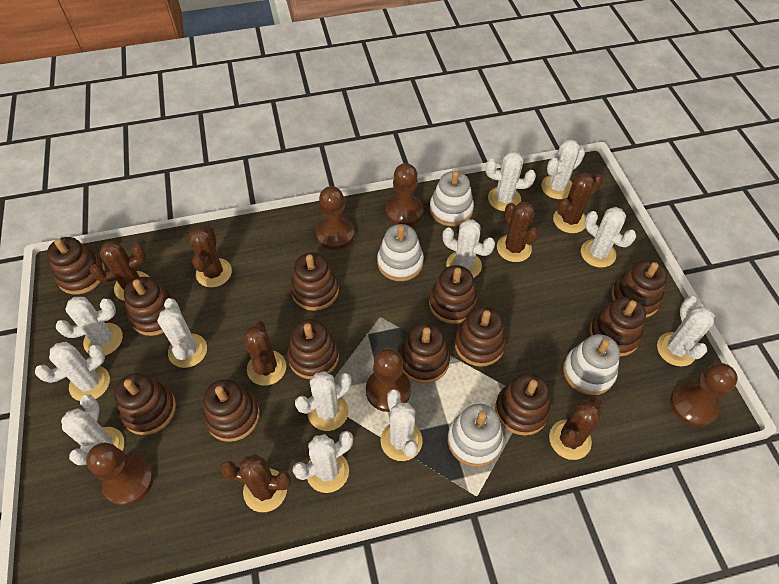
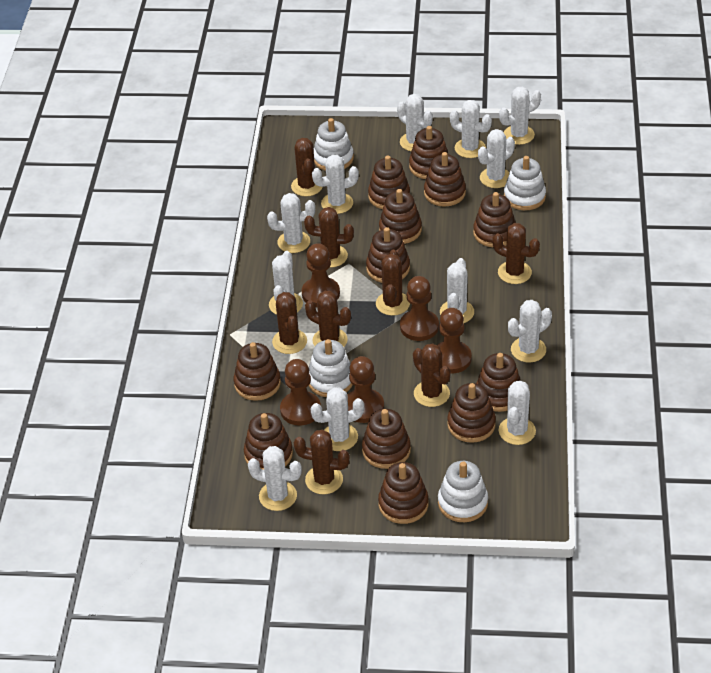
brown cactus: 7 -> 8

